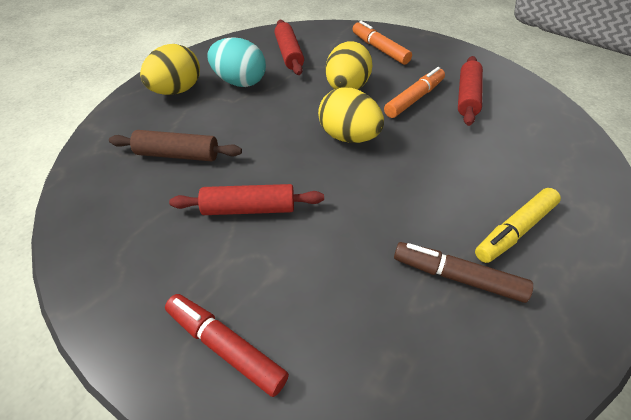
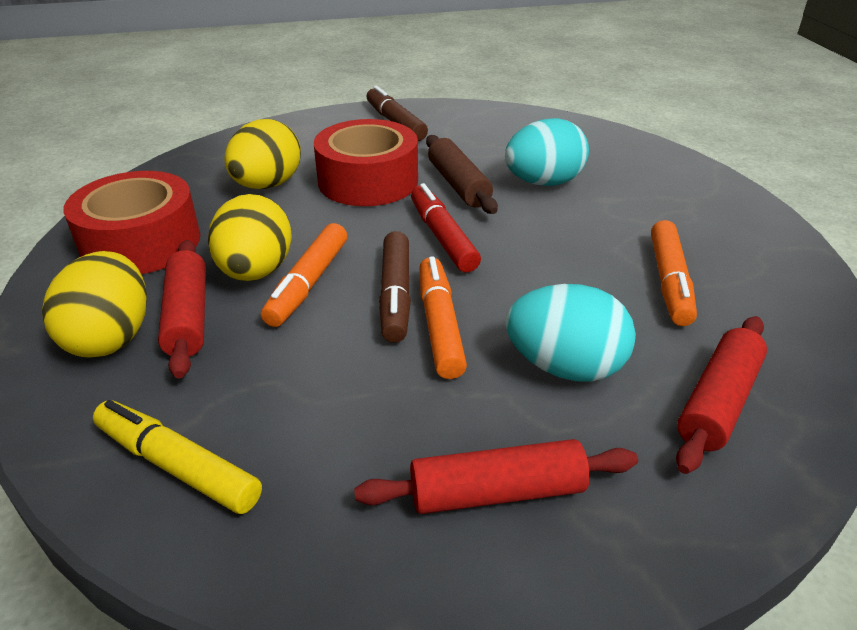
brown marker: 1 -> 2
orange marker: 2 -> 3
red tape: 0 -> 2
turquoise egg: 1 -> 2

